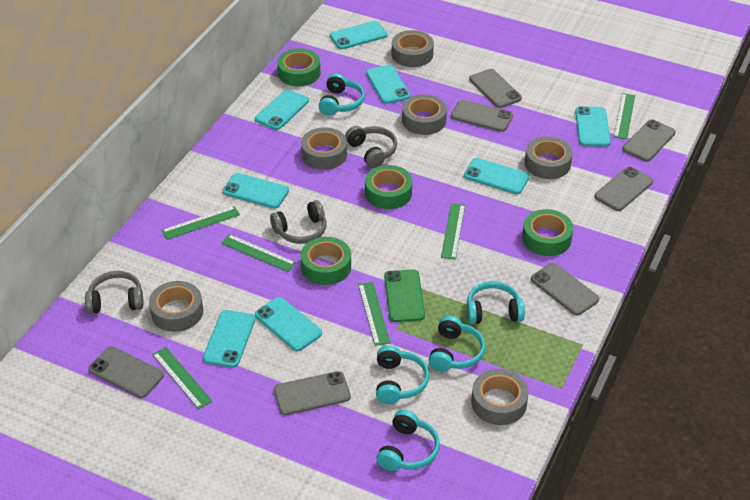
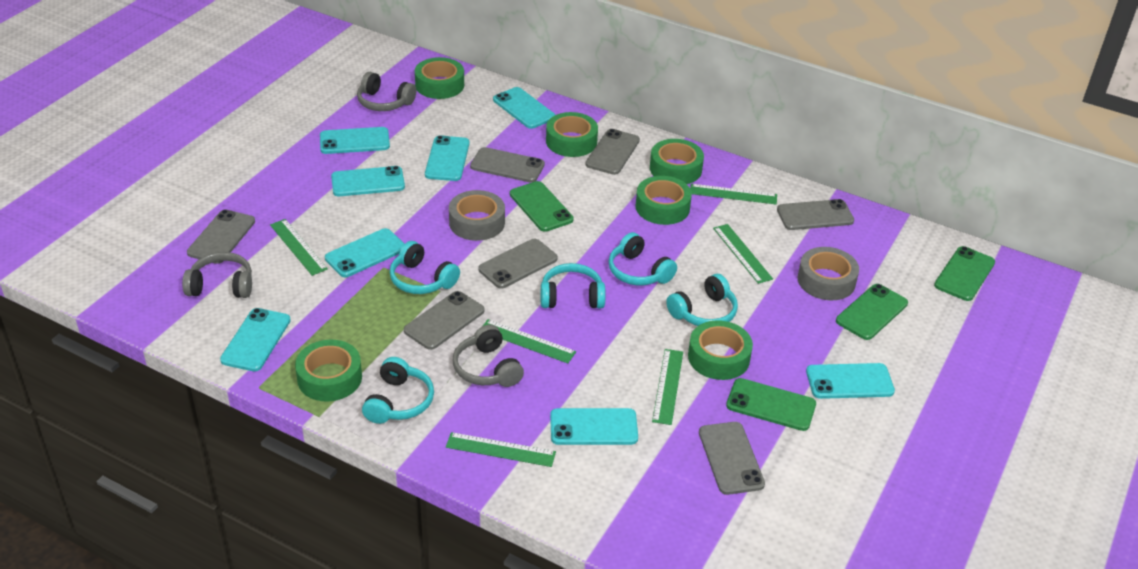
green phone: 1 -> 4
green tape: 4 -> 6
grey tape: 6 -> 2

